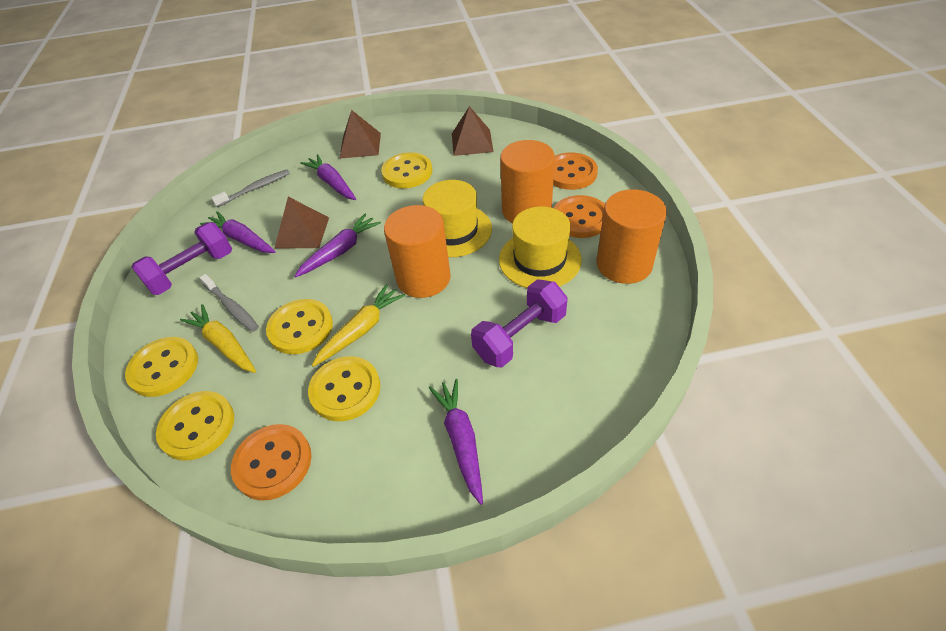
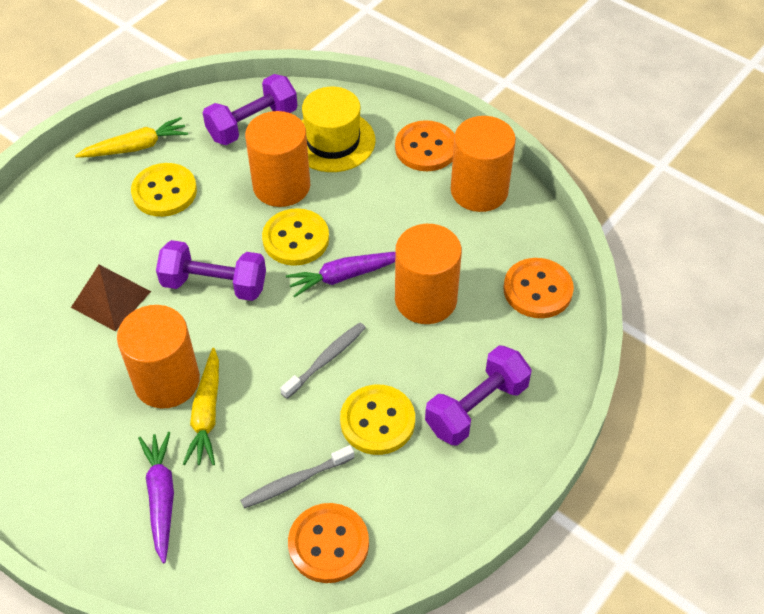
brown pyramid: 3 -> 1
orange cylinder: 3 -> 4
purple carrot: 4 -> 2
purple dumbbell: 2 -> 3
yellow button: 5 -> 3
yellow hat: 2 -> 1

